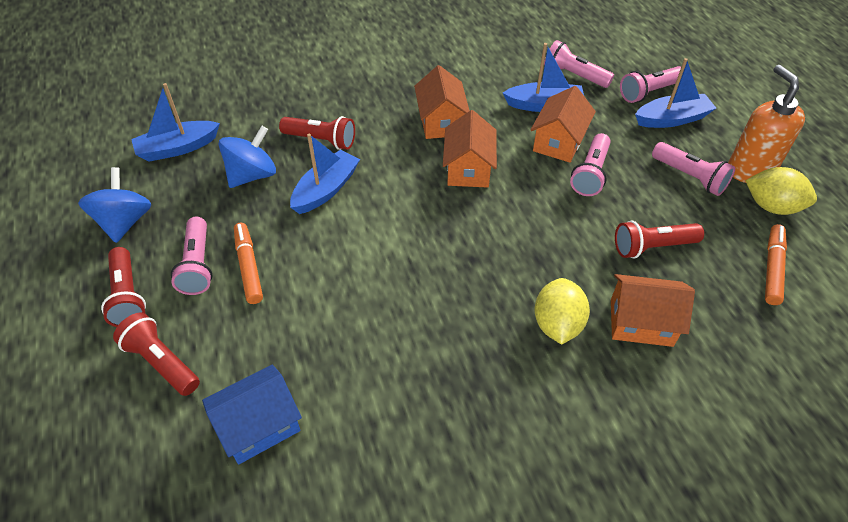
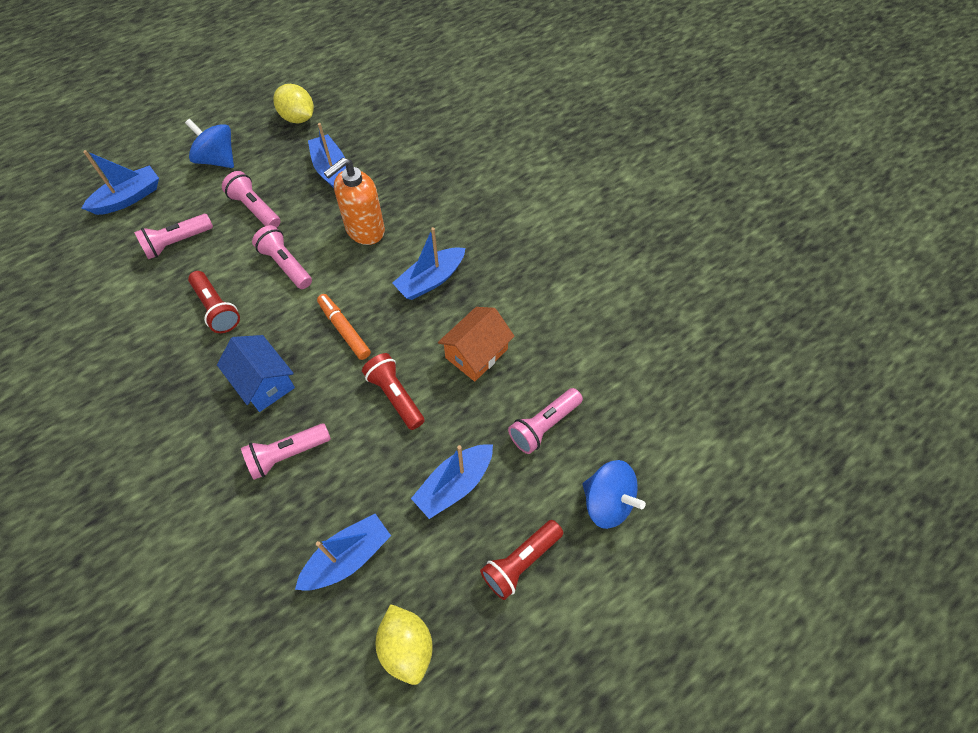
blue boat: 4 -> 5
orange house: 4 -> 1
orange marker: 2 -> 1
red flashlight: 4 -> 3

